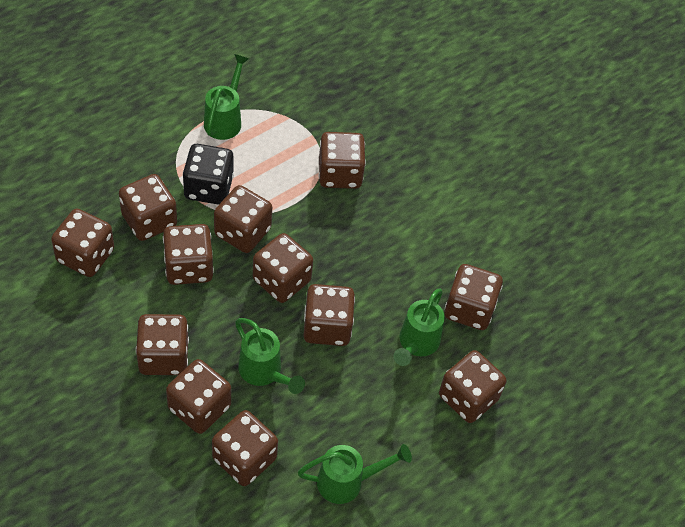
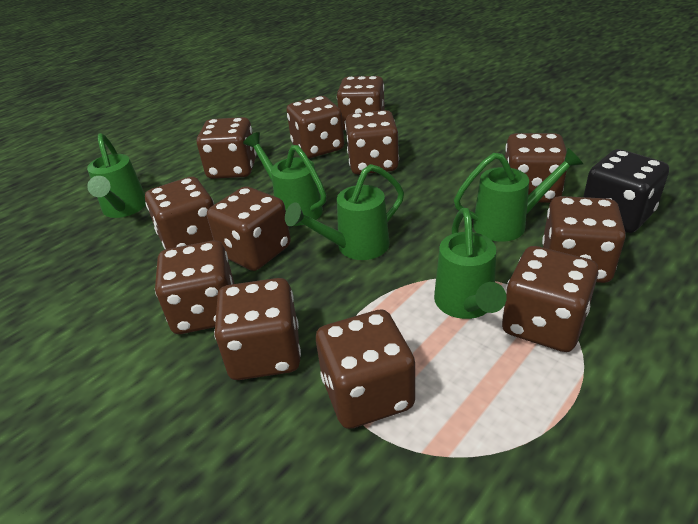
green watering can: 4 -> 5

